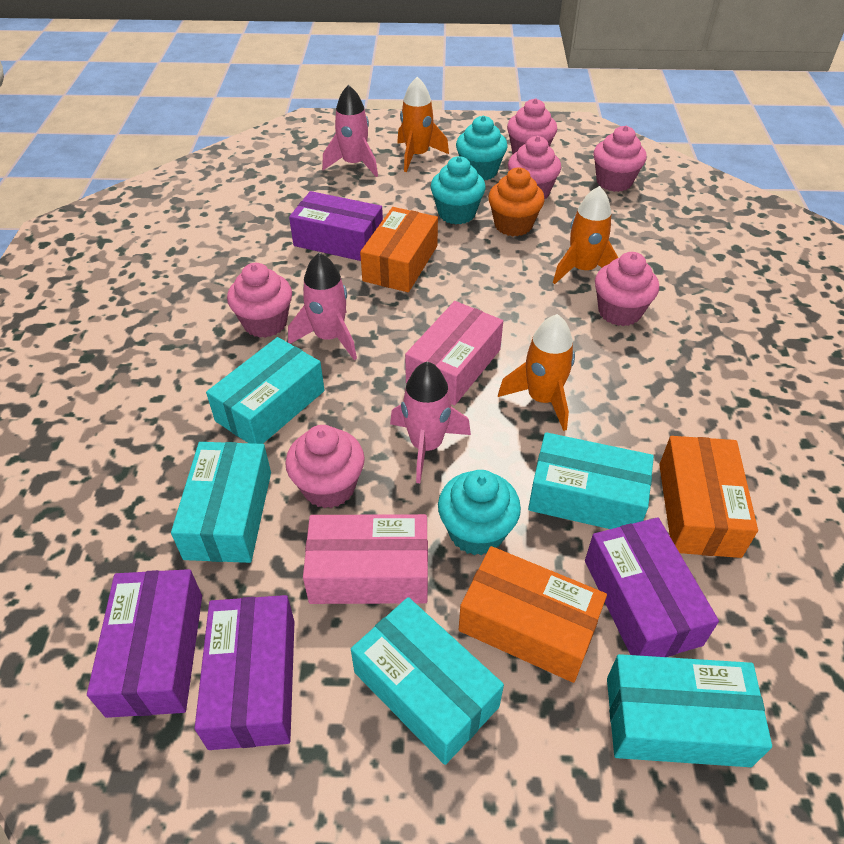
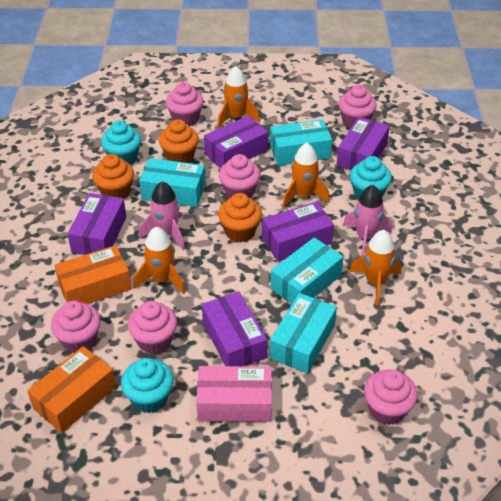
orange box: 3 -> 2
orange cupcake: 1 -> 3
orange rocket: 3 -> 4
pink box: 2 -> 1
pink rocket: 3 -> 2
purple box: 4 -> 5
turquoise box: 5 -> 4

